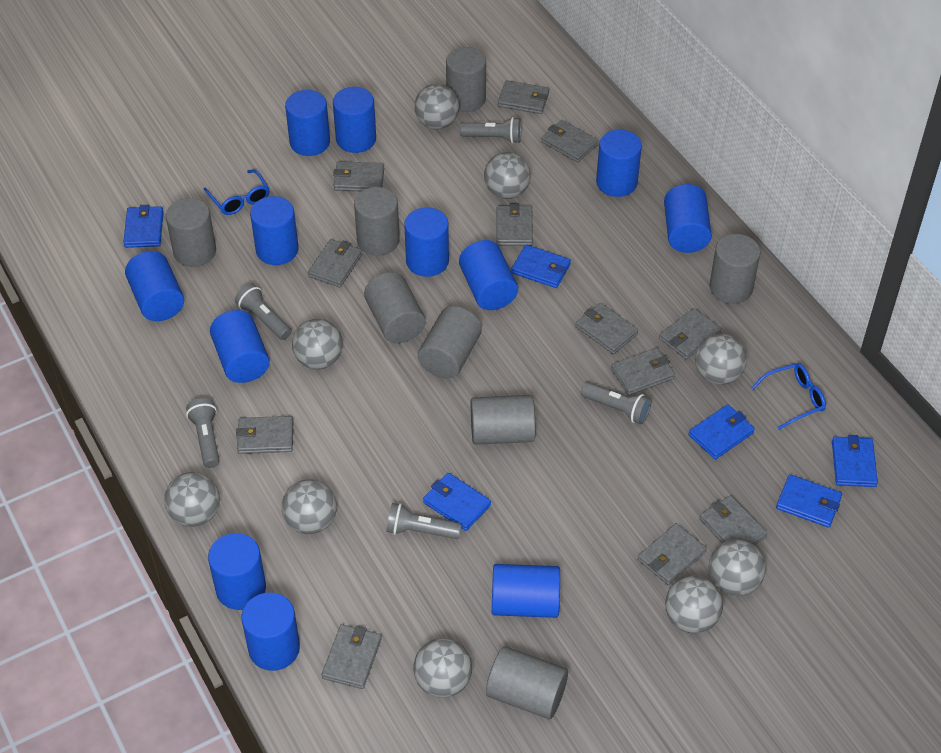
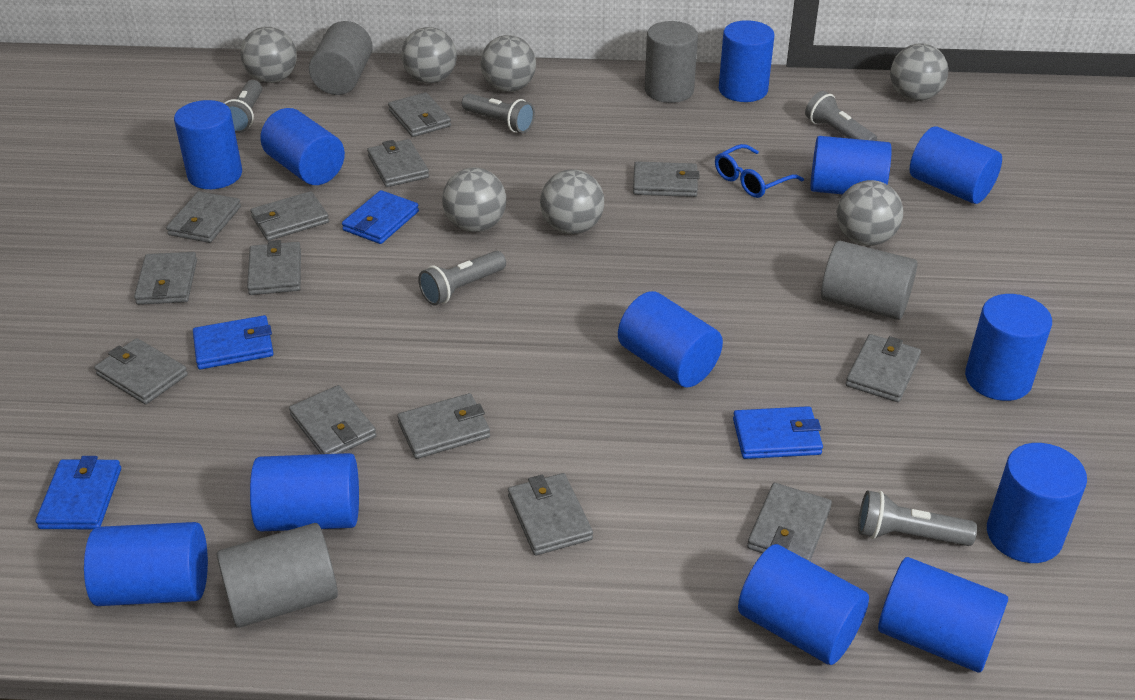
blue glasses: 2 -> 1
blue wallet: 6 -> 4
grey ball: 9 -> 7
grey cylinder: 8 -> 4
grey wallet: 12 -> 13

